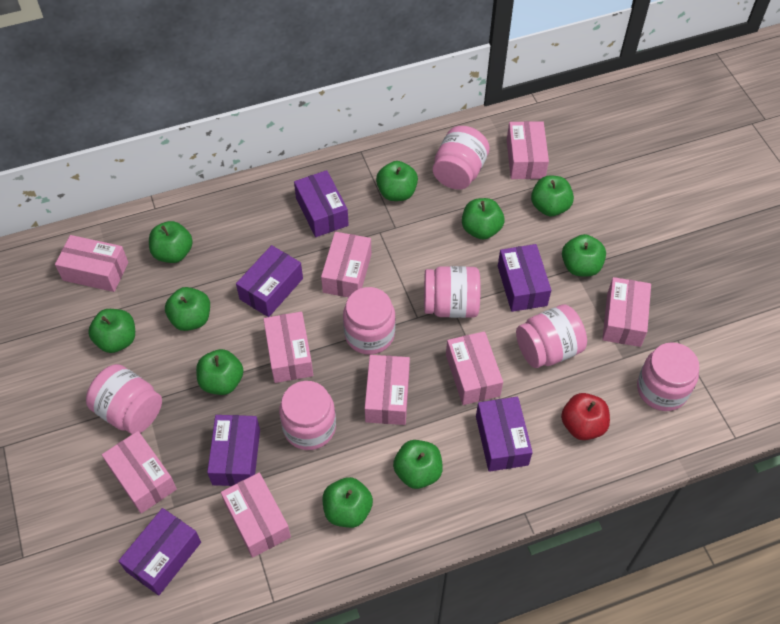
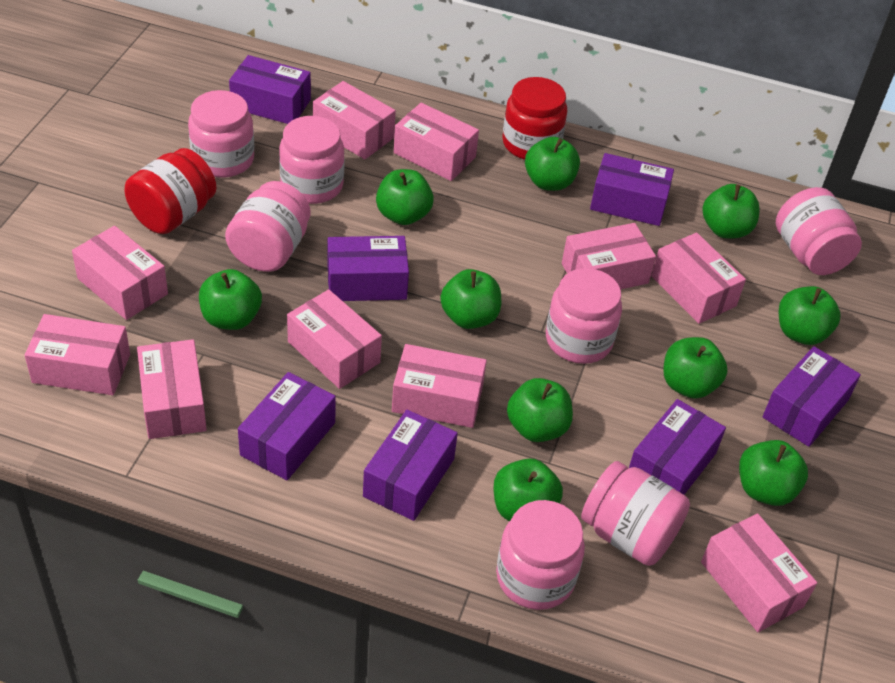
pink box: 9 -> 10
purple box: 6 -> 7
red apple: 1 -> 0
red jar: 0 -> 2

